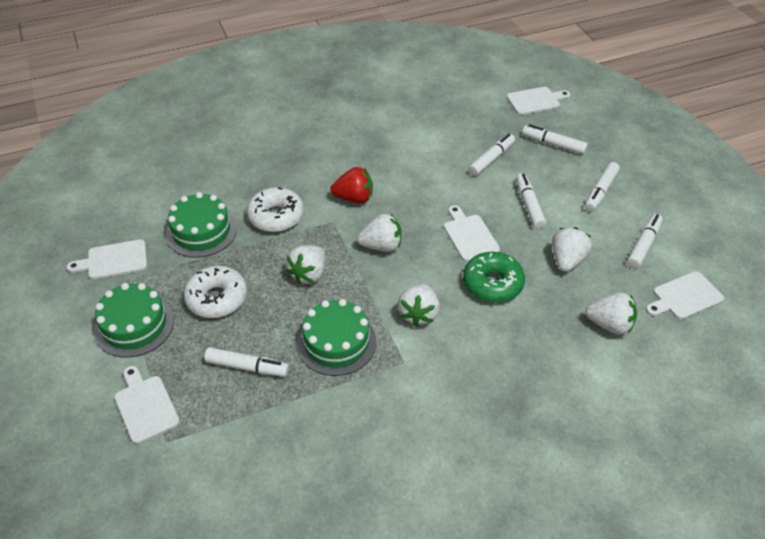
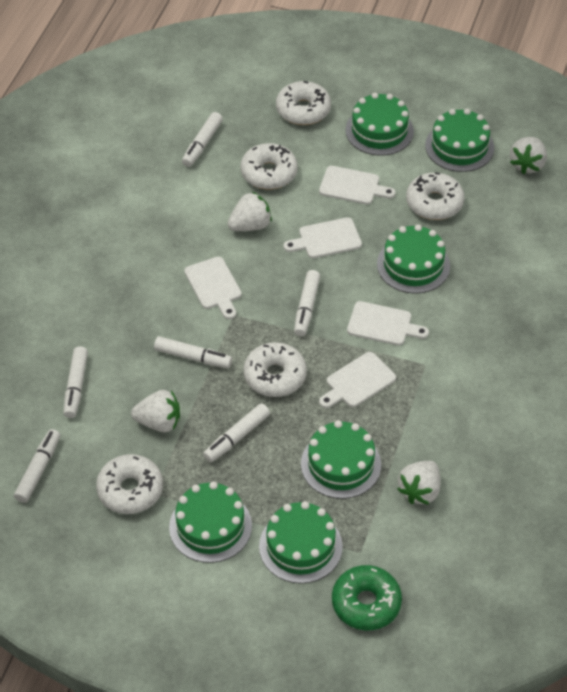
green cake: 3 -> 6
red strawberry: 1 -> 0
white donut: 2 -> 5
white strawberry: 5 -> 4

